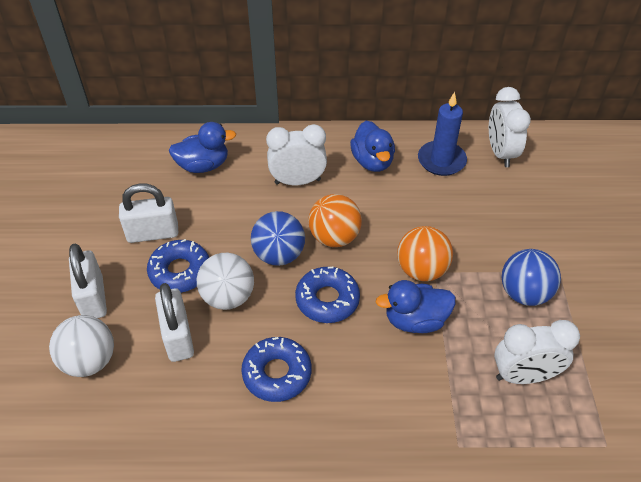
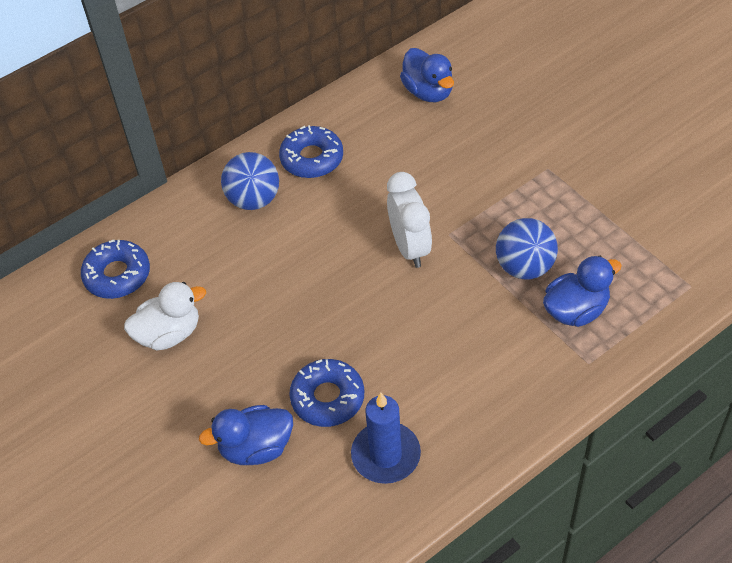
orange ball: 2 -> 0
white ball: 2 -> 0
white clock: 3 -> 1
white duck: 0 -> 1
white padlock: 3 -> 0

